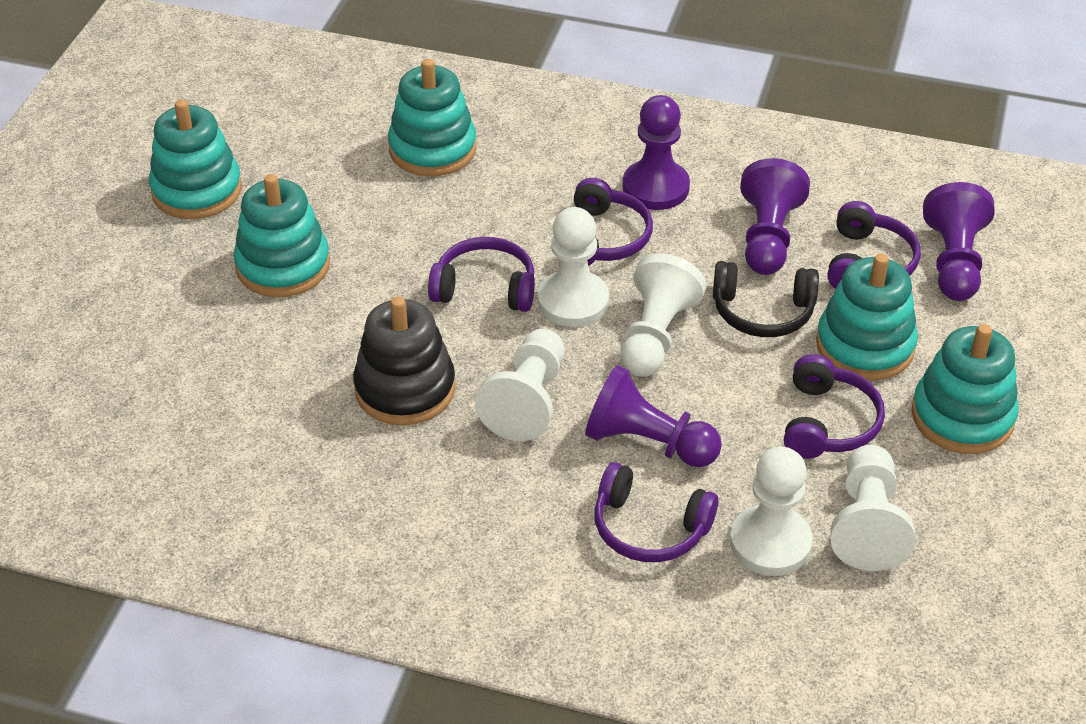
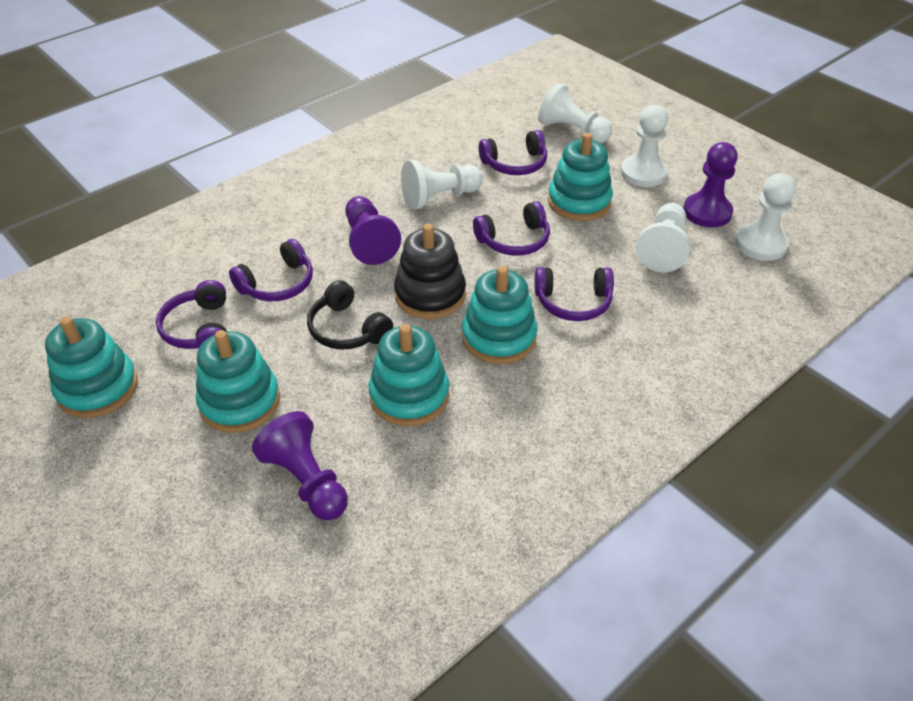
purple pawn: 4 -> 3

